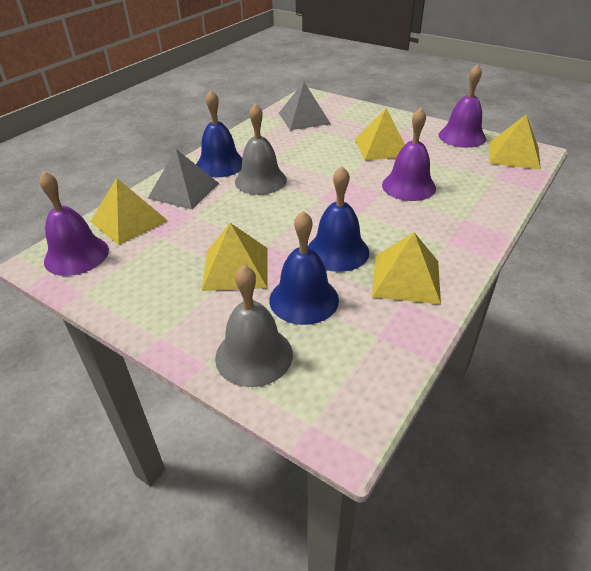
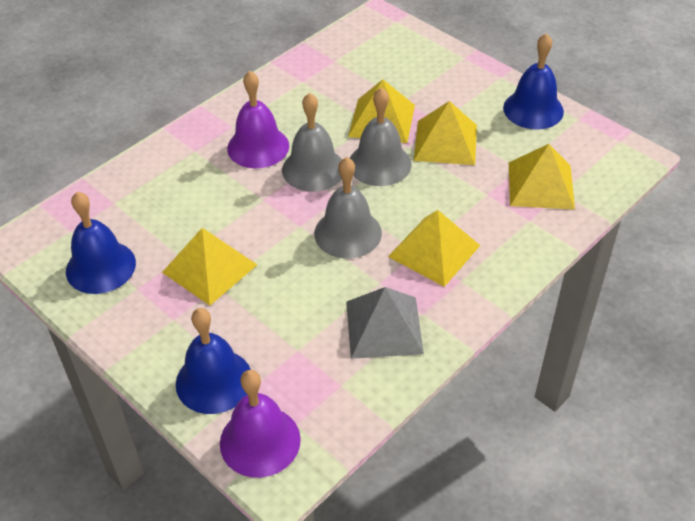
grey bell: 2 -> 3
grey pyramid: 2 -> 1
purple bell: 3 -> 2

